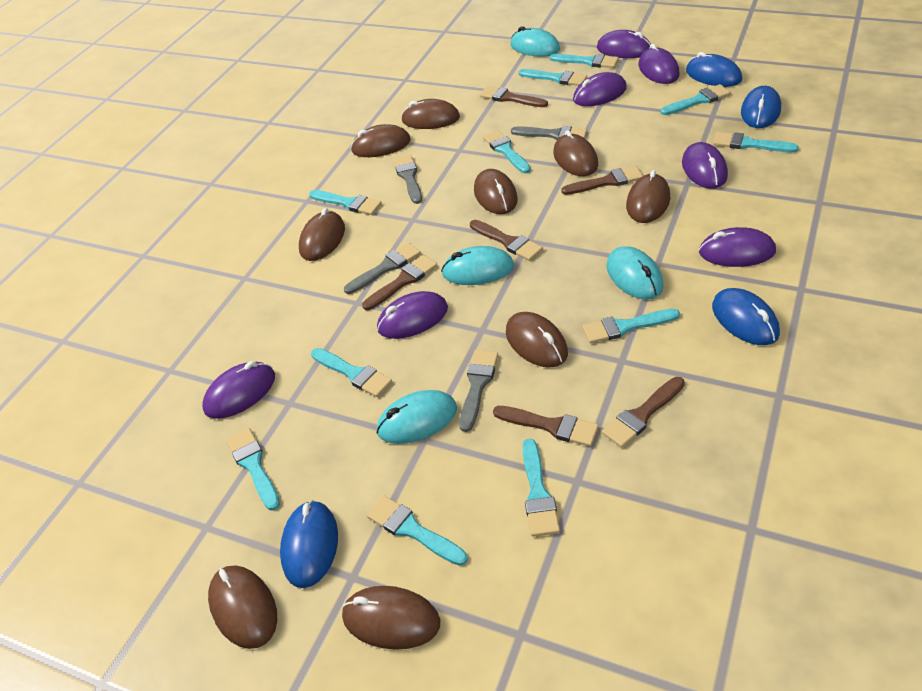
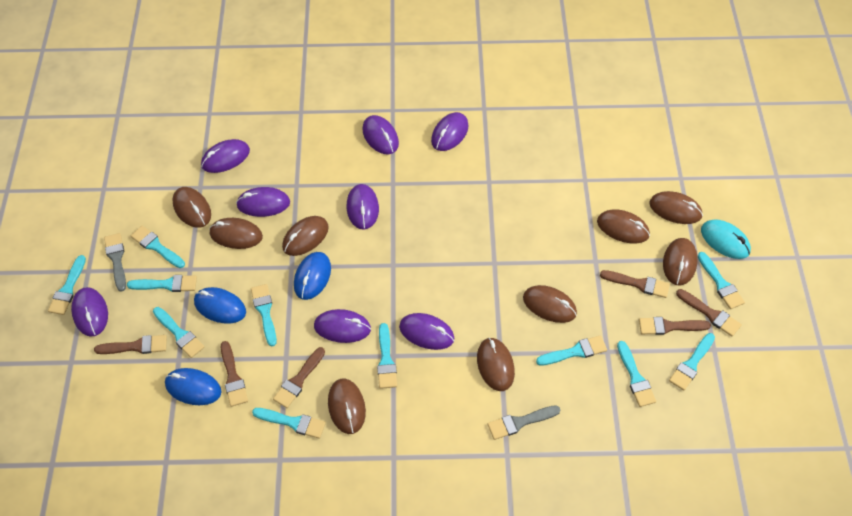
blue mouse: 4 -> 3
grey brush: 4 -> 2
purple mouse: 7 -> 8
turquoise mouse: 4 -> 1

